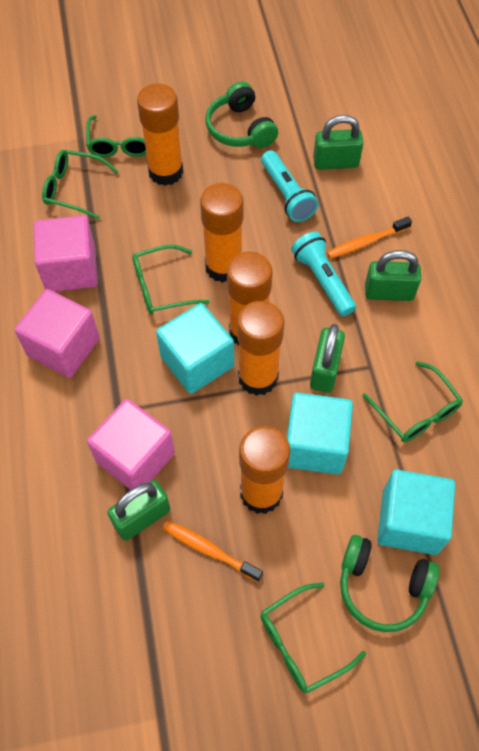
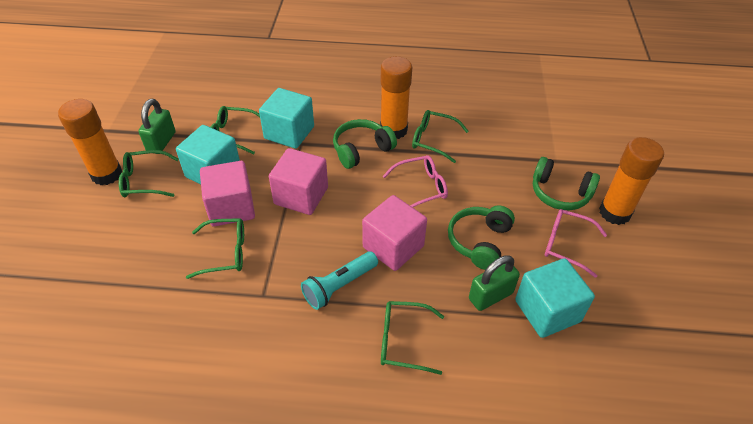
green headphones: 2 -> 3
green padlock: 4 -> 2
orange glue stick: 5 -> 3
orange toothbrush: 2 -> 0
pink glasses: 0 -> 2
turquoise flashlight: 2 -> 1

